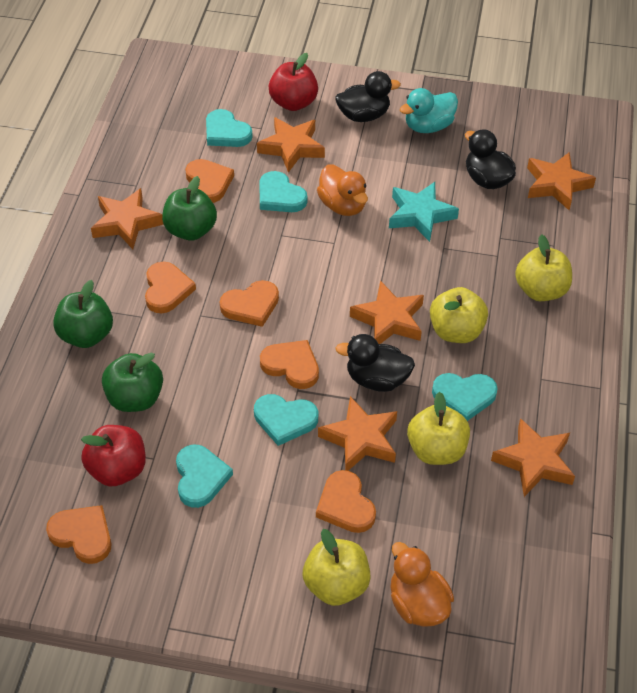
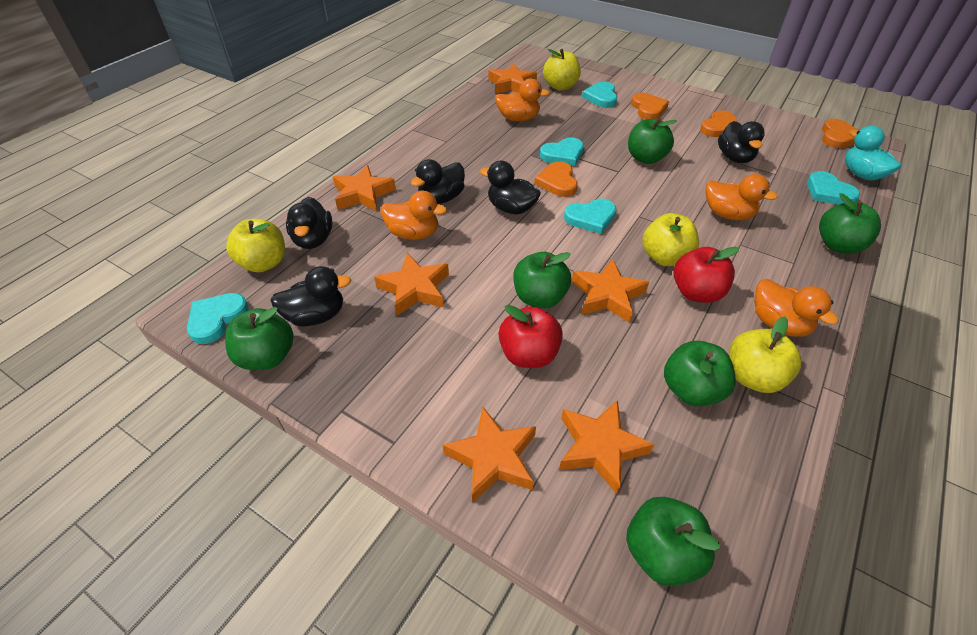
black duck: 3 -> 5
green apple: 3 -> 6
orange duck: 2 -> 4
orange heart: 6 -> 4
turquoise star: 1 -> 0

